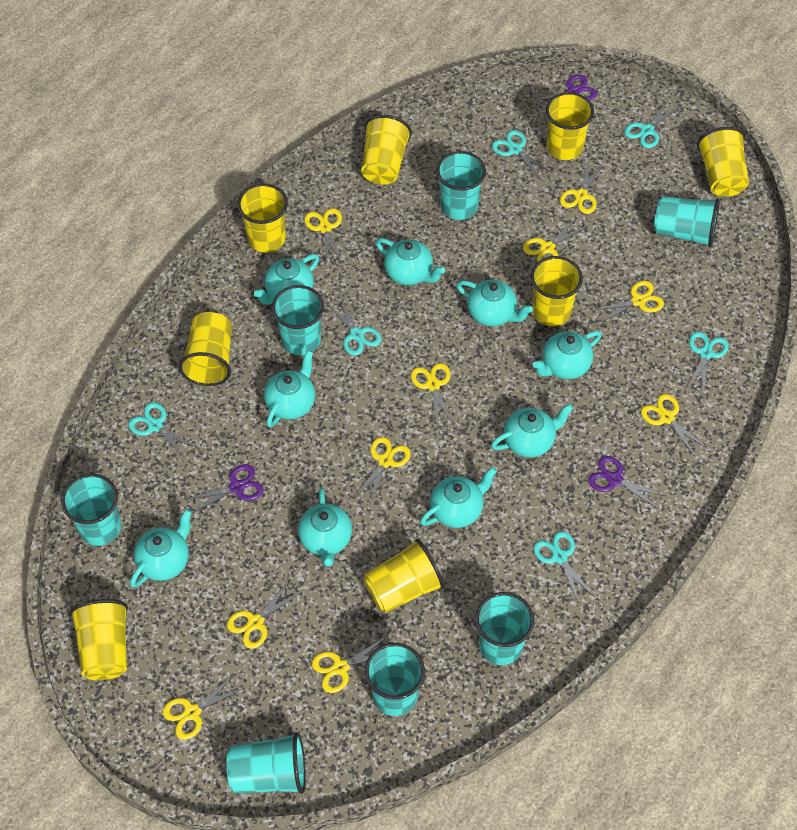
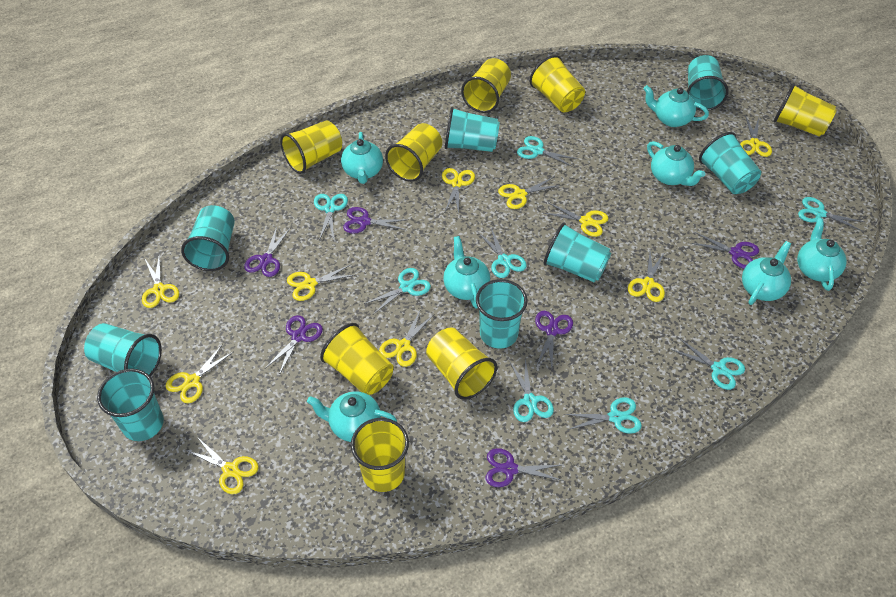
purple scissors: 3 -> 6
turquoise cup: 7 -> 8
turquoise scissors: 6 -> 8
turquoise teapot: 9 -> 7

